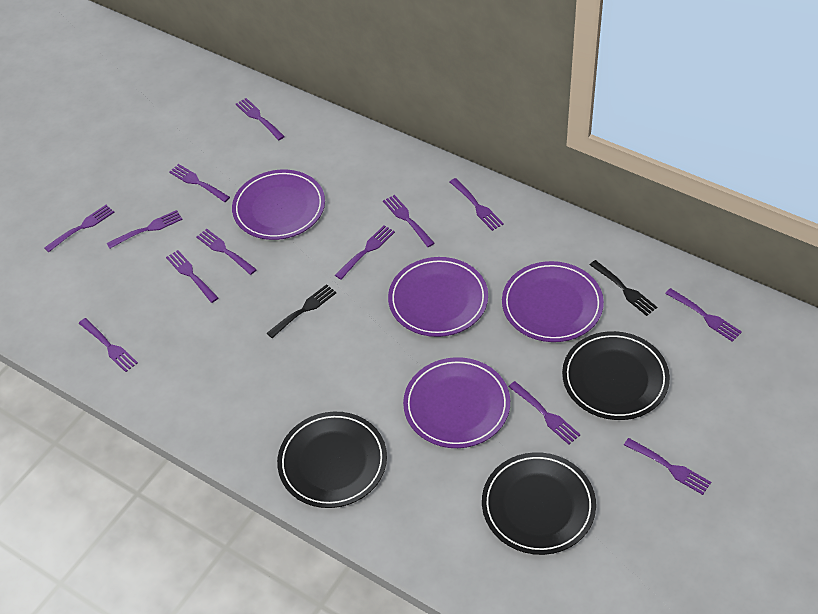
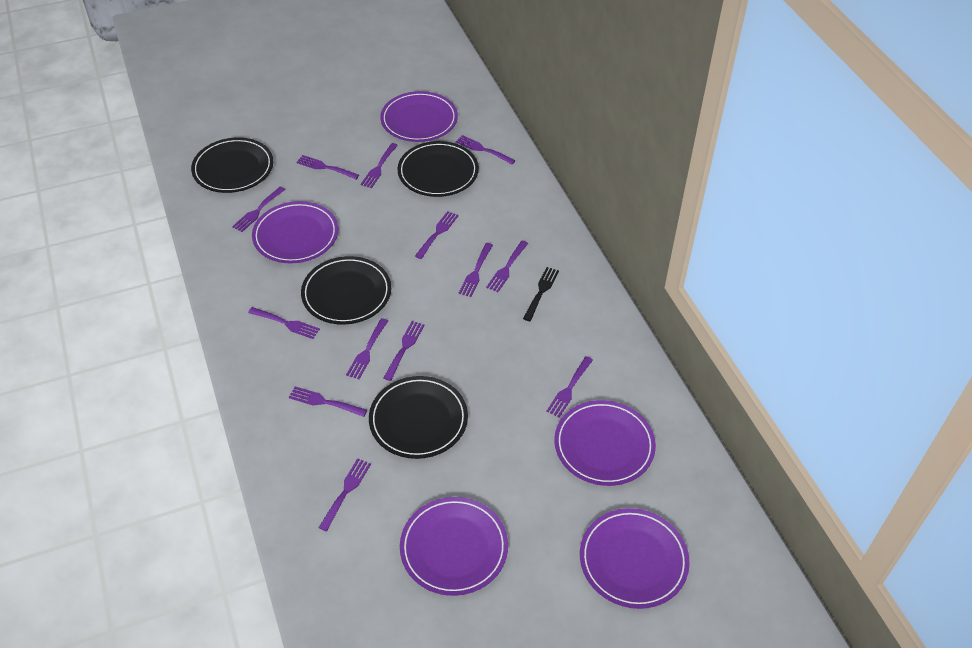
black fork: 2 -> 1
black plate: 3 -> 4
purple plate: 4 -> 5

